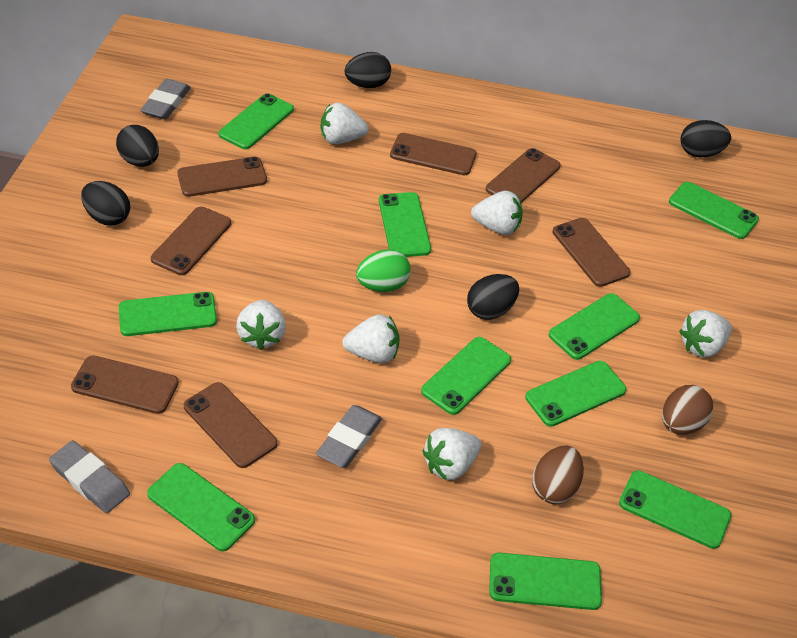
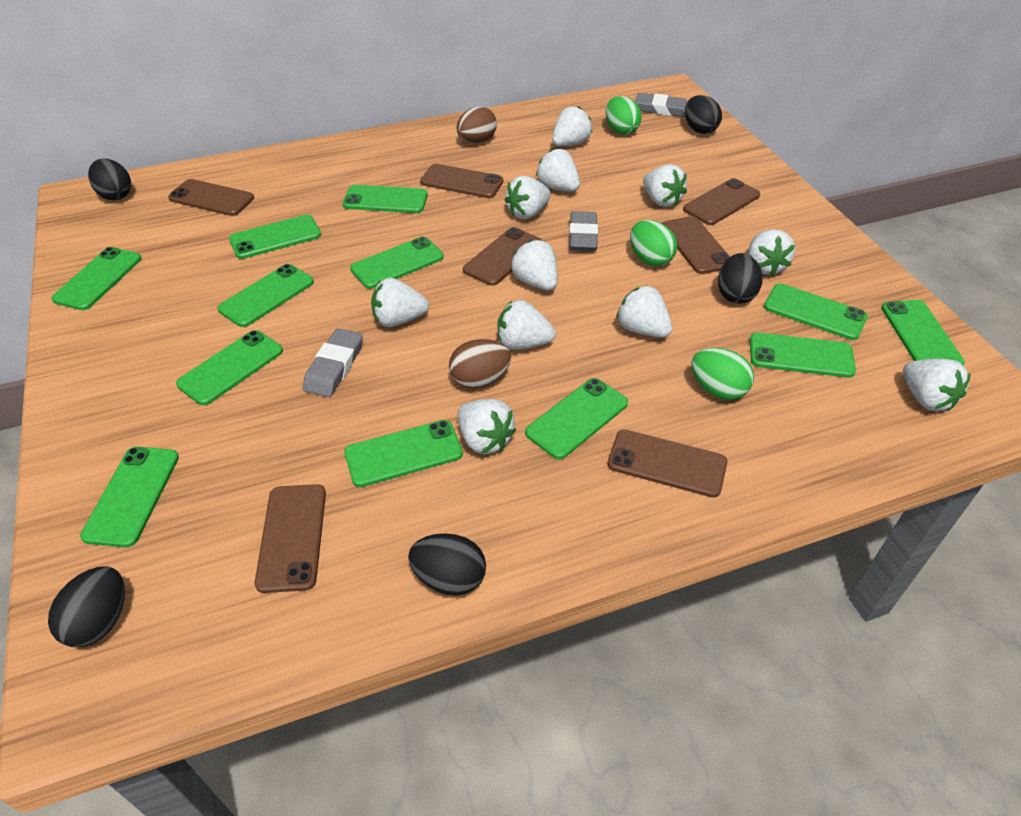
green egg: 1 -> 3
green phone: 10 -> 12
white strawberry: 6 -> 11

